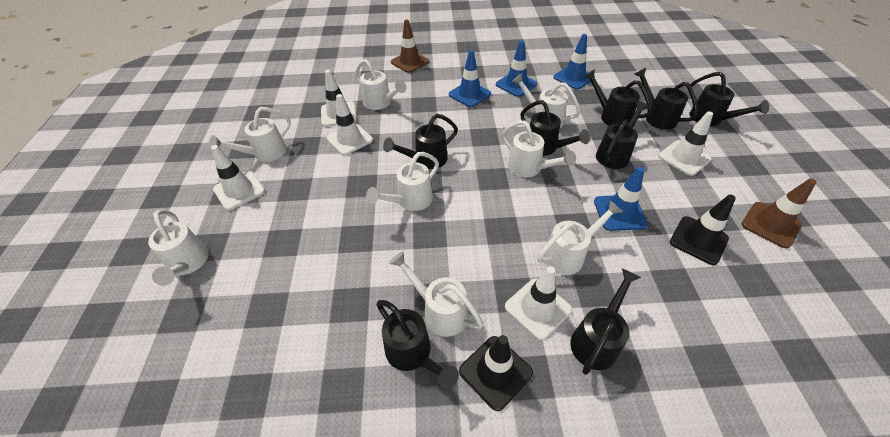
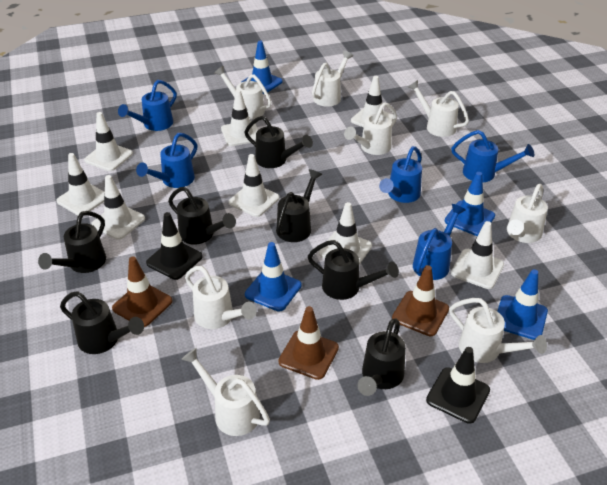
black watering can: 8 -> 7
blue watering can: 0 -> 5
brown traffic cone: 2 -> 3
white traffic cone: 5 -> 8

